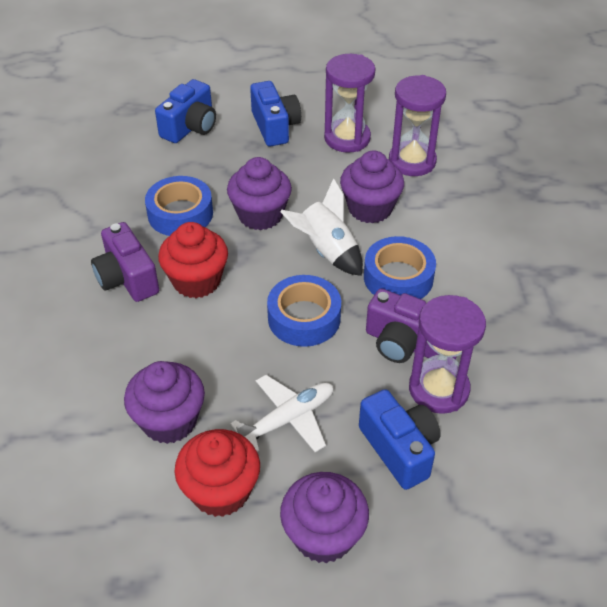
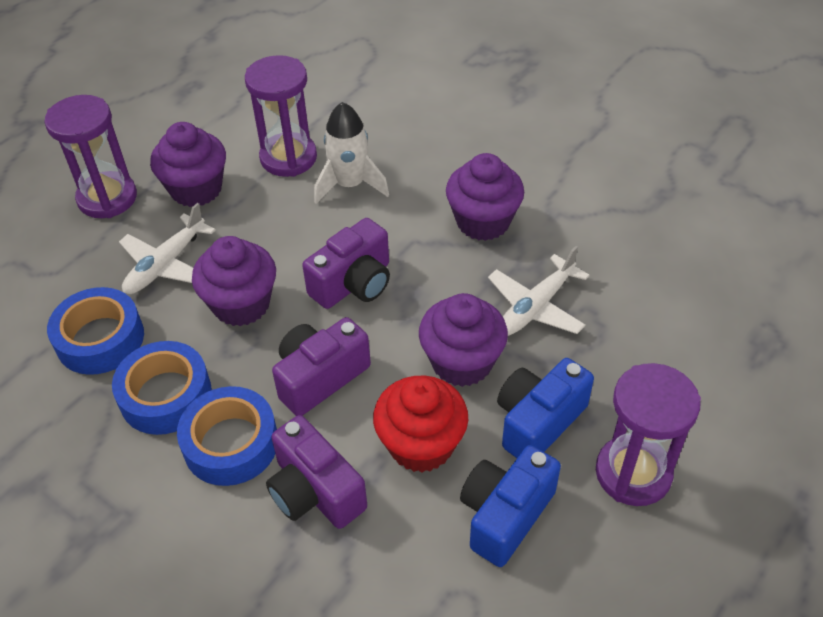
blue camera: 3 -> 2
purple camera: 2 -> 3
red cupcake: 2 -> 1
white plane: 1 -> 2

